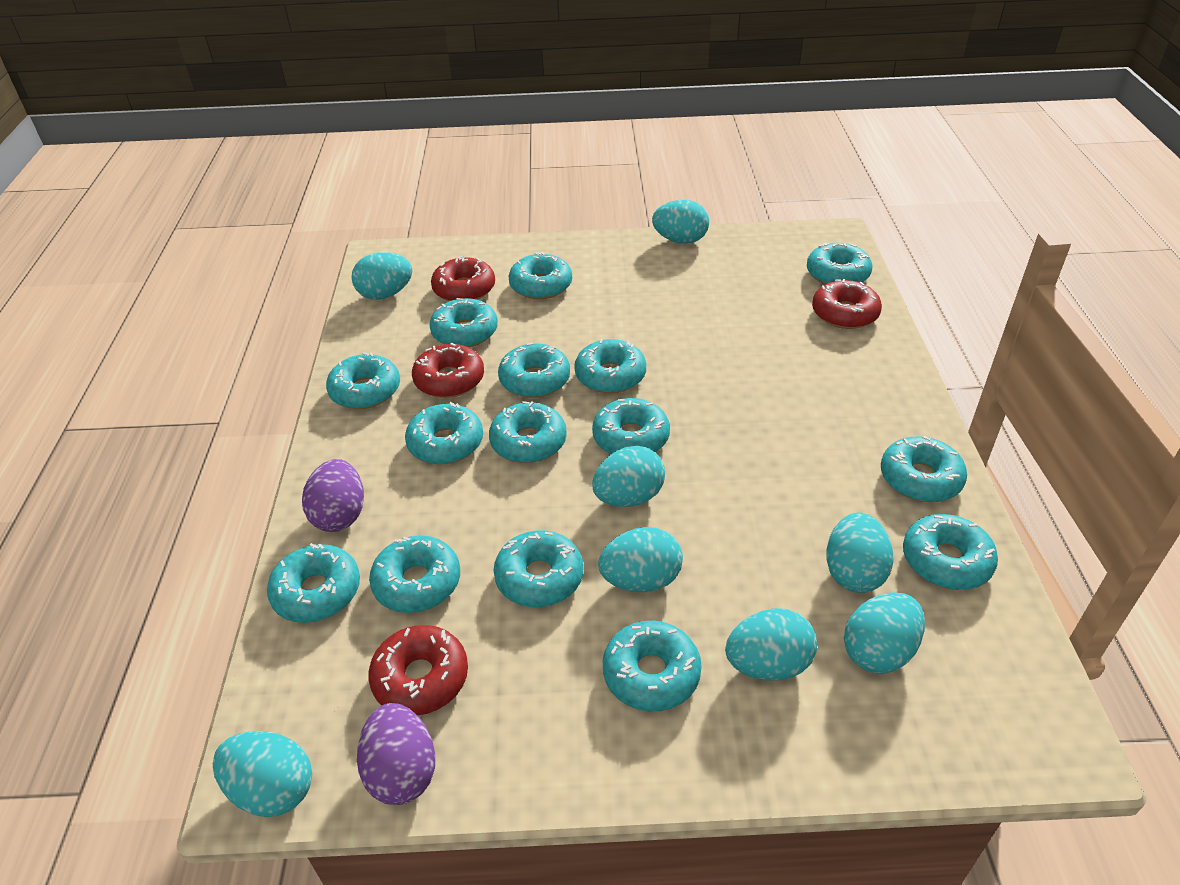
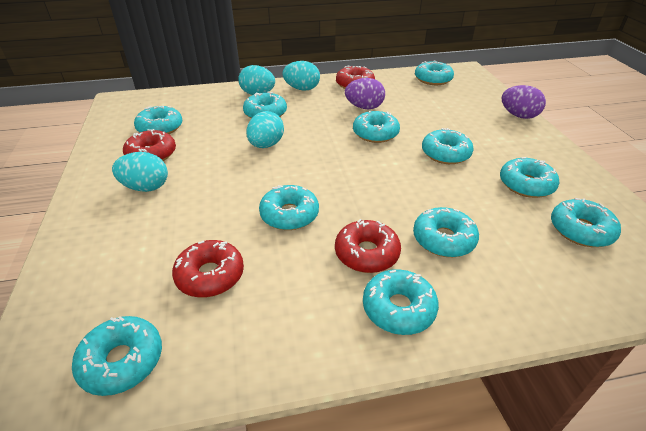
turquoise donut: 15 -> 11
turquoise egg: 8 -> 4

